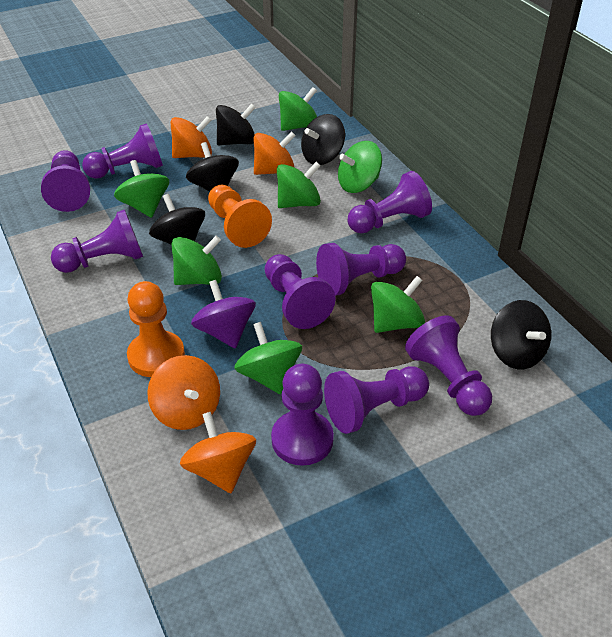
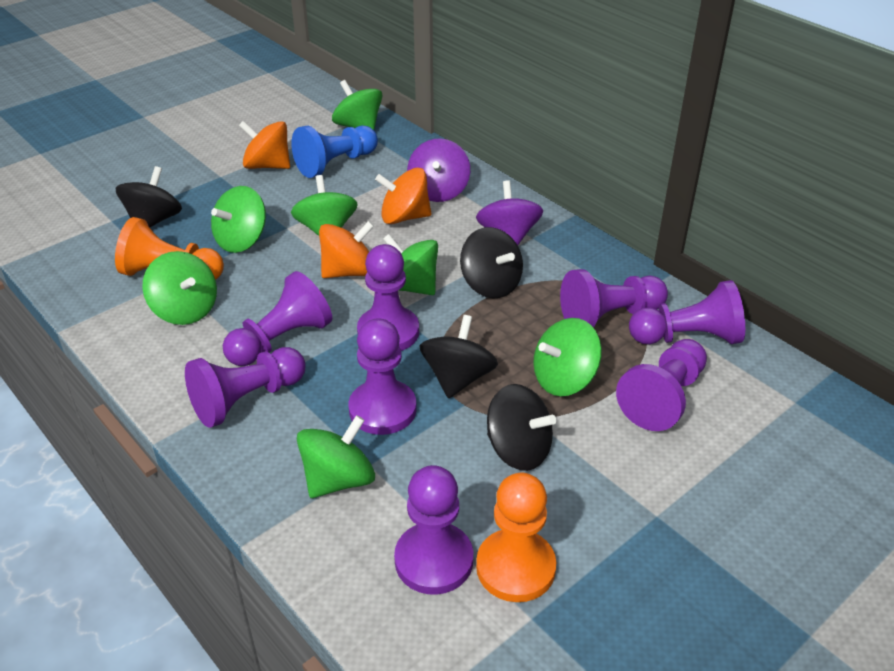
black spinning top: 5 -> 4
blue pawn: 0 -> 1
orange spinning top: 4 -> 3
purple pawn: 9 -> 8
purple spinning top: 1 -> 2

